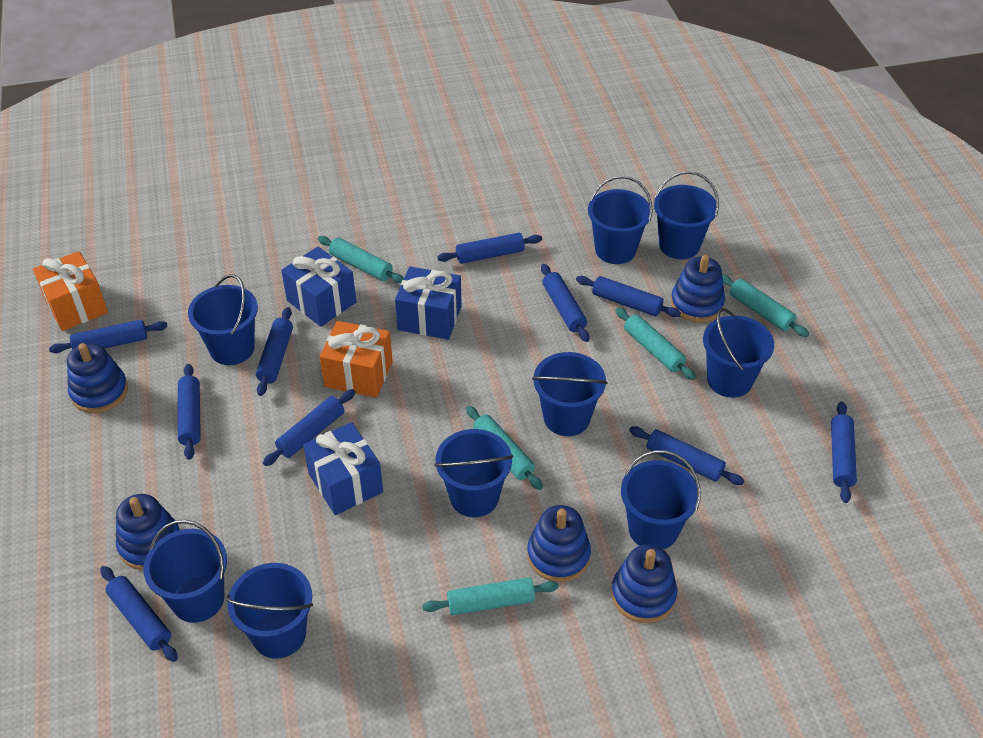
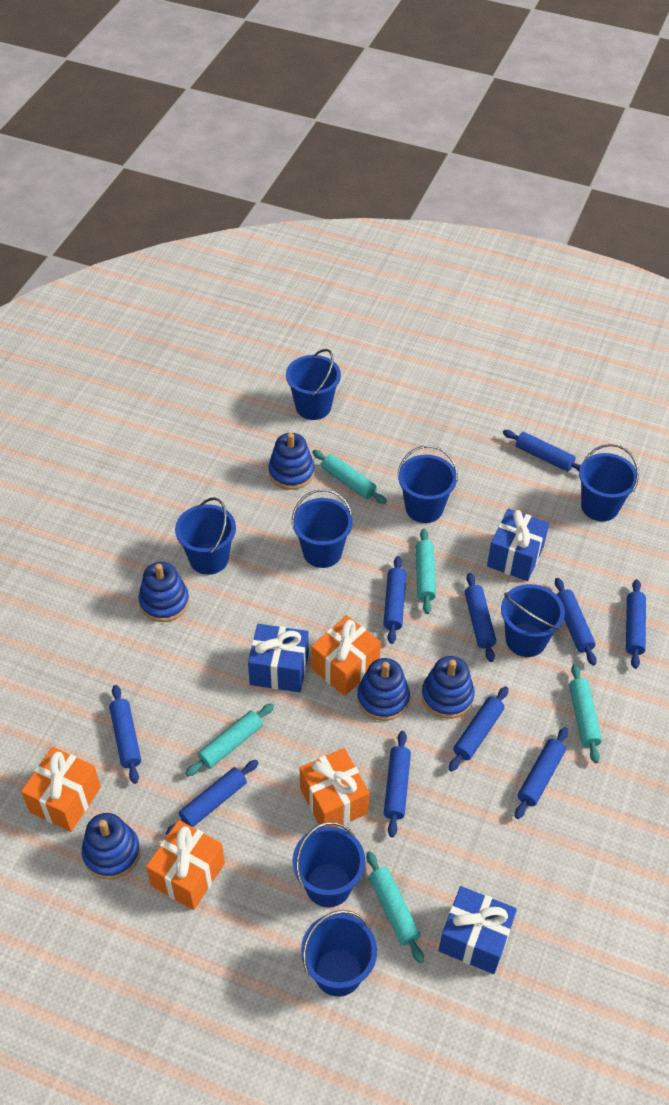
blue bucket: 9 -> 8
orange gift: 2 -> 4

